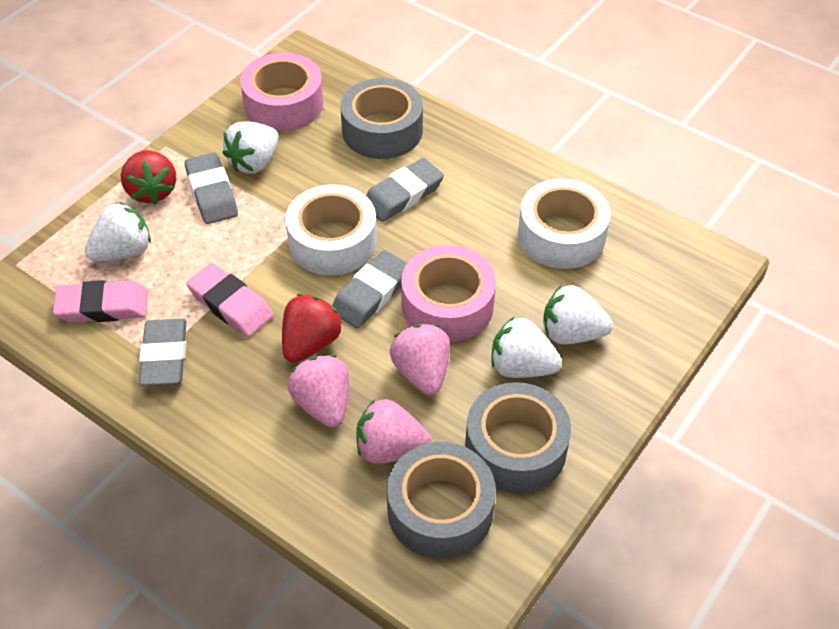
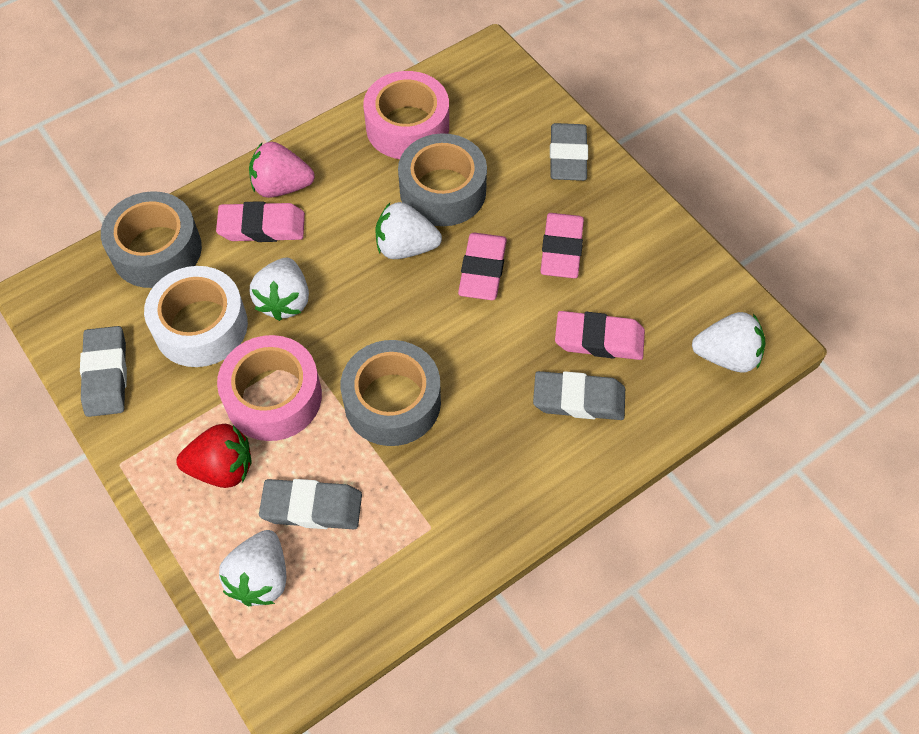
pink eraser: 2 -> 4
pink strawberry: 3 -> 1
red strawberry: 2 -> 1
white tape: 2 -> 1

